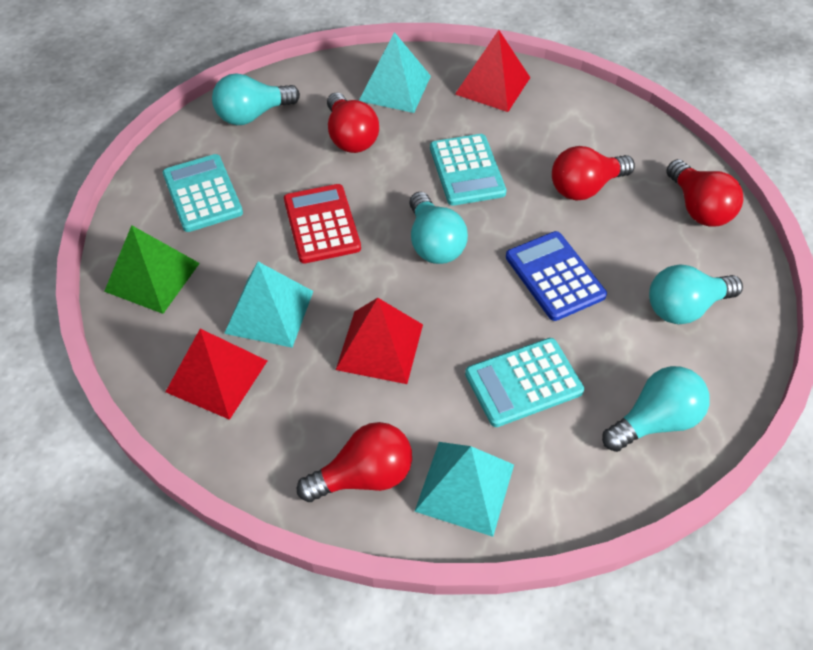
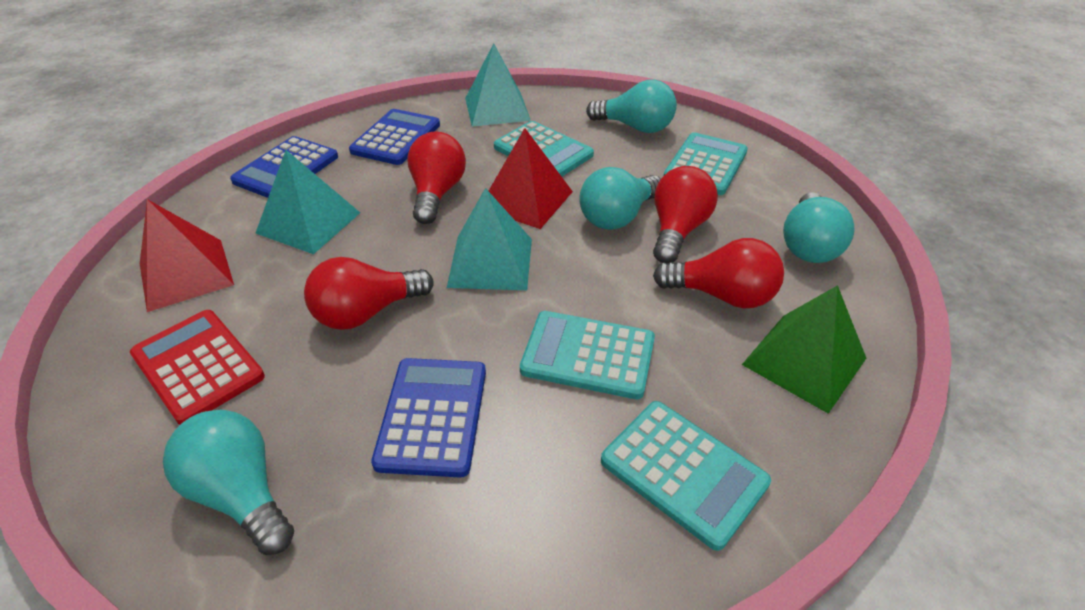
blue calculator: 1 -> 3
red pyramid: 3 -> 2
turquoise calculator: 3 -> 4

